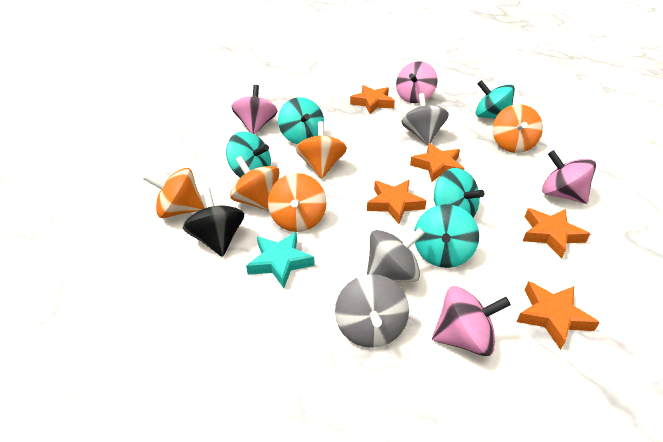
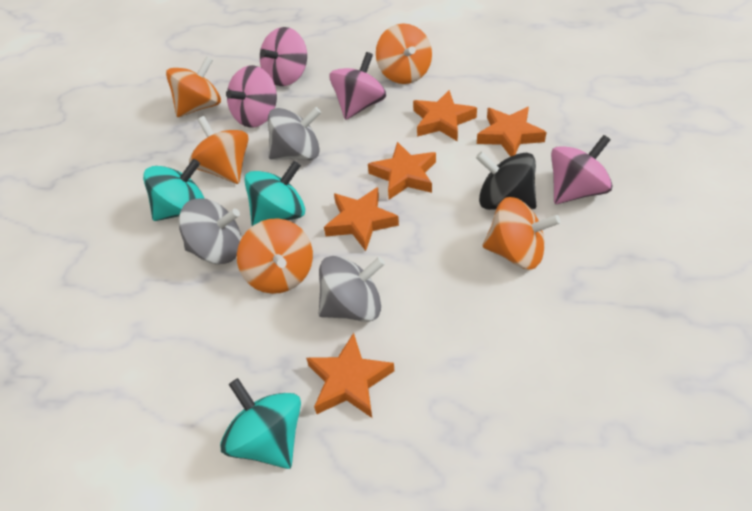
turquoise spinning top: 5 -> 3
turquoise star: 1 -> 0

